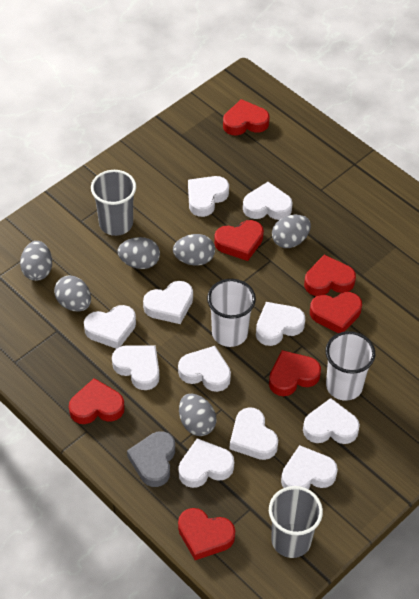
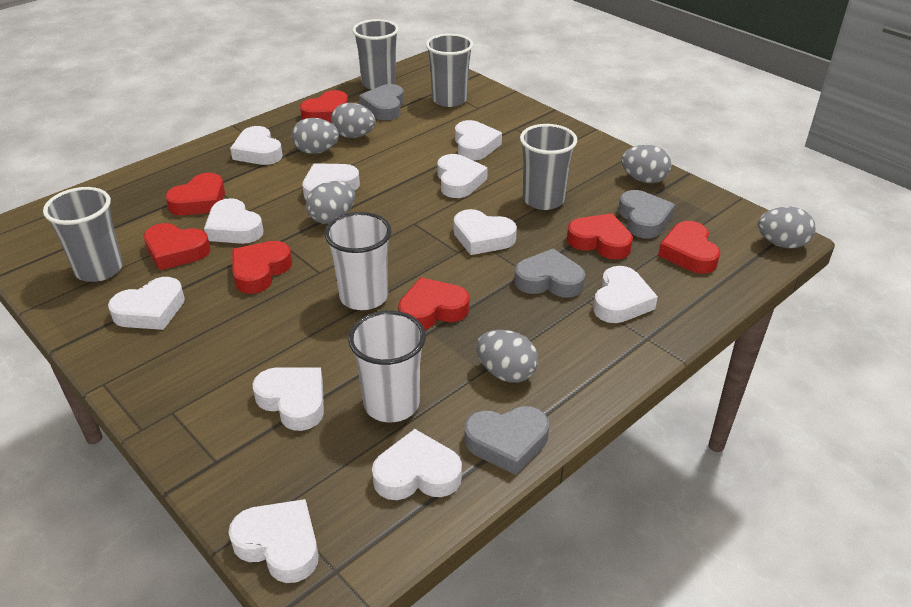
grey cup: 2 -> 4
grey heart: 1 -> 4

